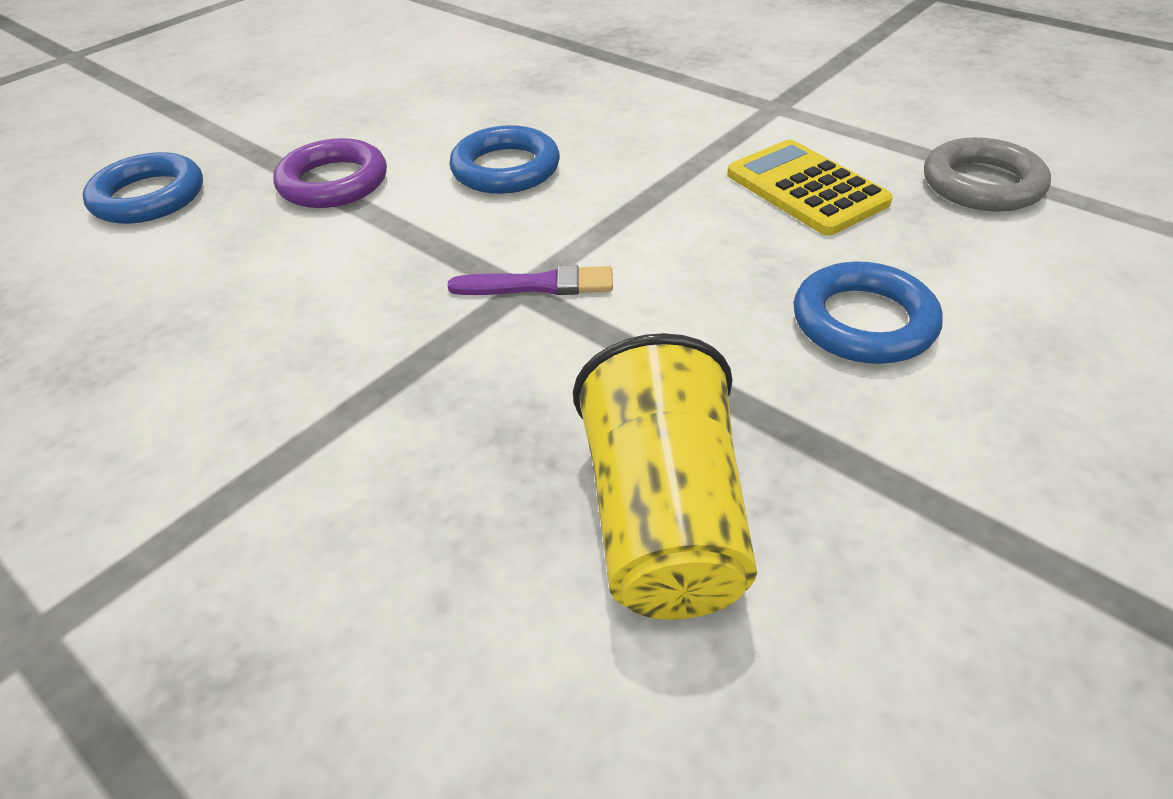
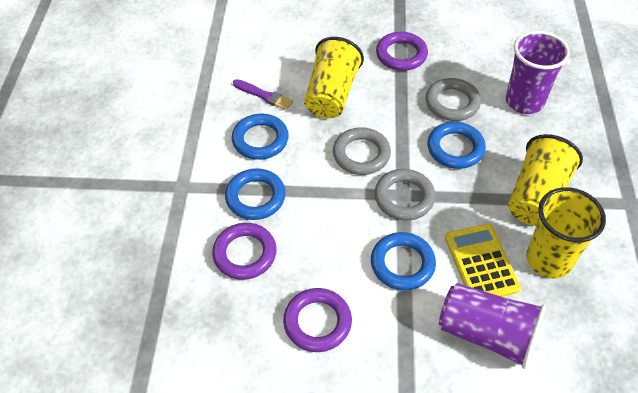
blue ring: 3 -> 4
grey ring: 1 -> 3
purple cup: 0 -> 2
purple ring: 1 -> 3
yellow cup: 1 -> 3

